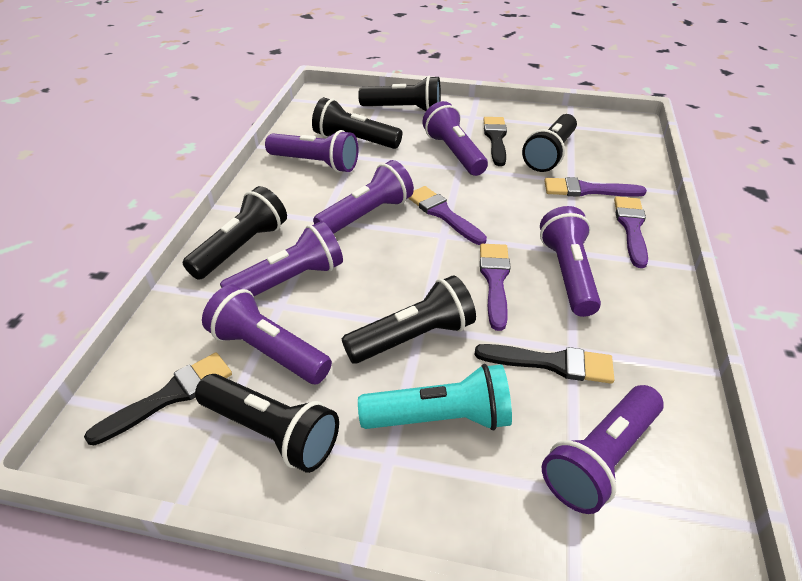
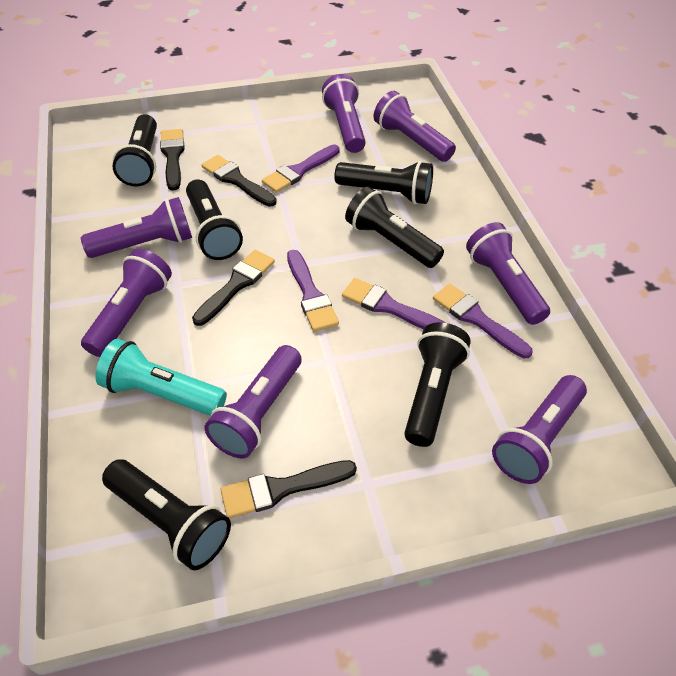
black brush: 3 -> 4

